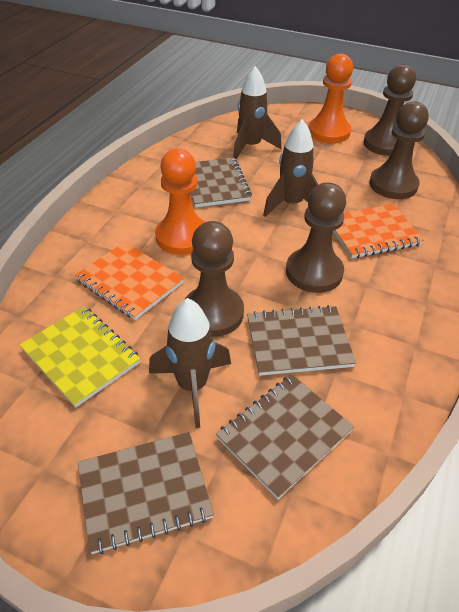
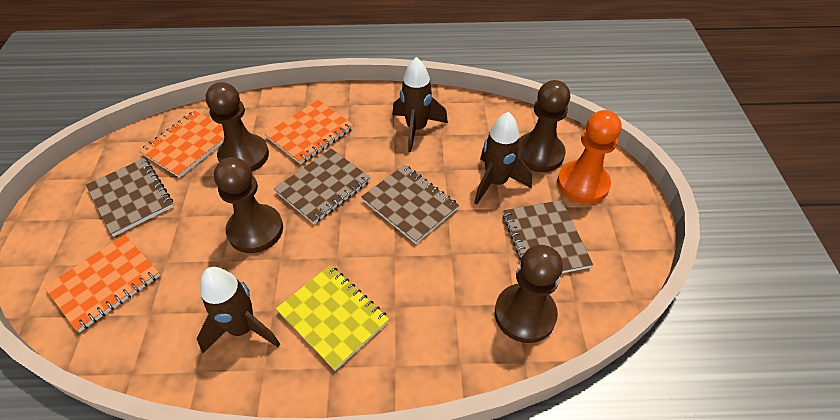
orange notebook: 2 -> 3
orange pawn: 2 -> 1

